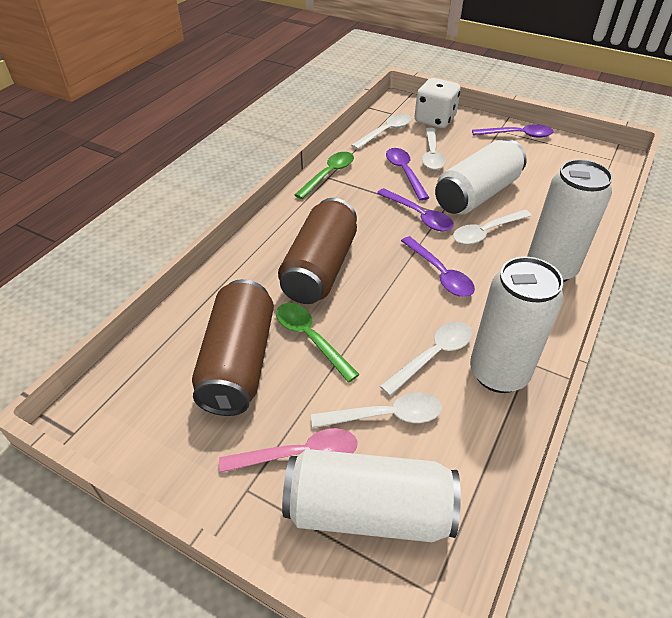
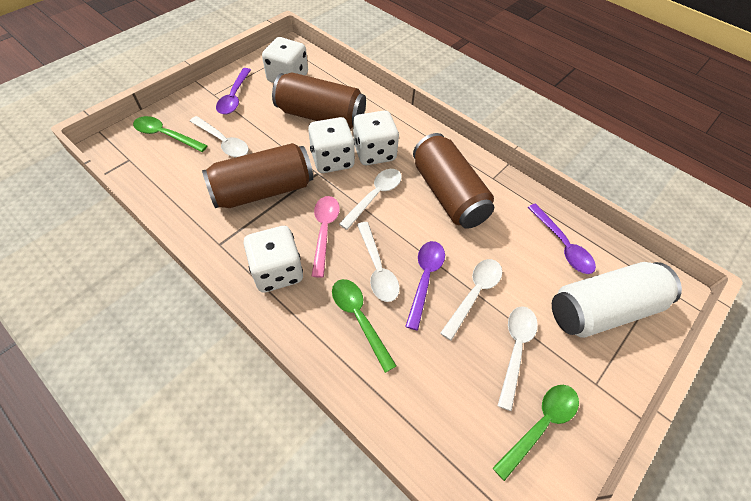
brown can: 2 -> 3
green spoon: 2 -> 3
purple spoon: 4 -> 3
white can: 4 -> 1
white dice: 1 -> 4

